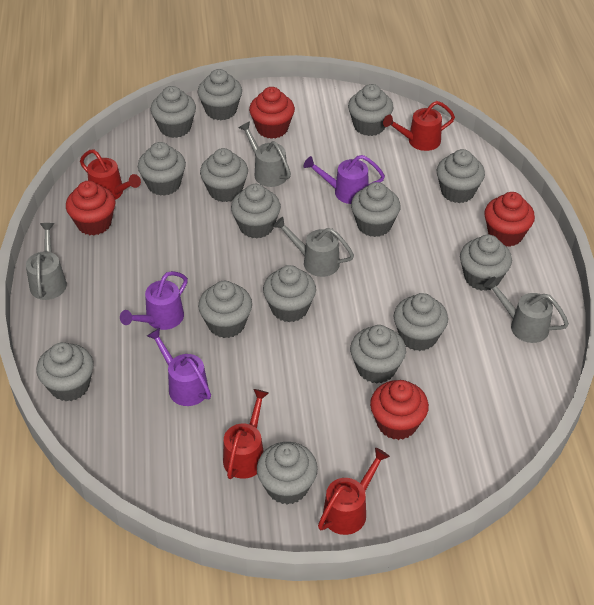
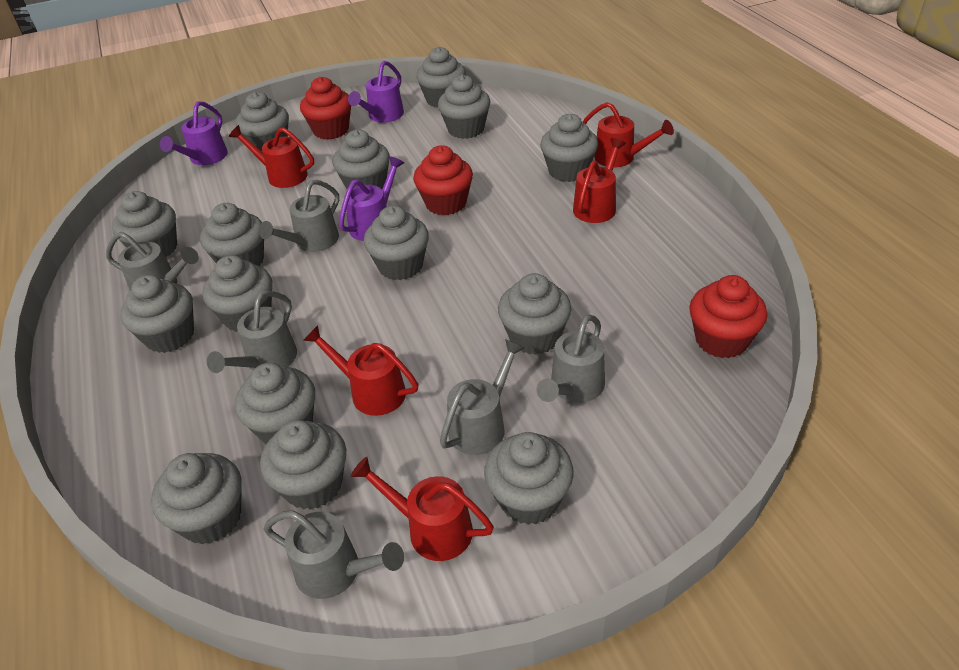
grey watering can: 4 -> 6
red cupcake: 4 -> 3
red watering can: 4 -> 5

